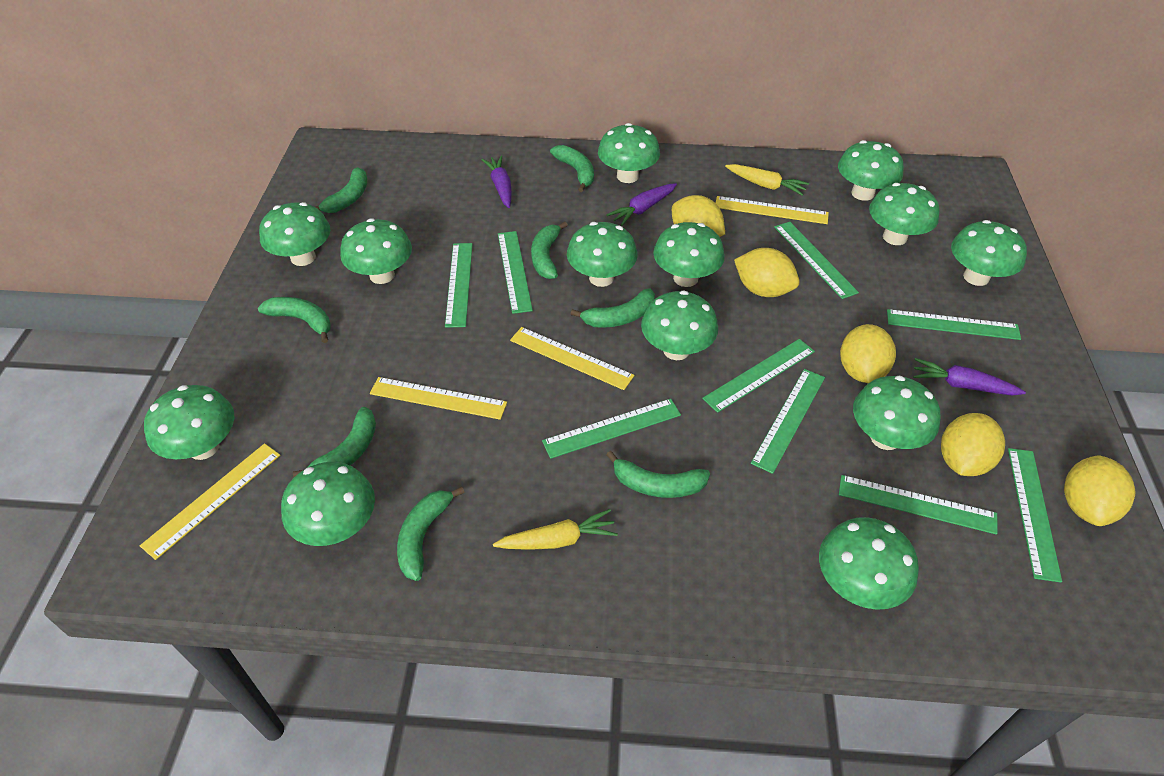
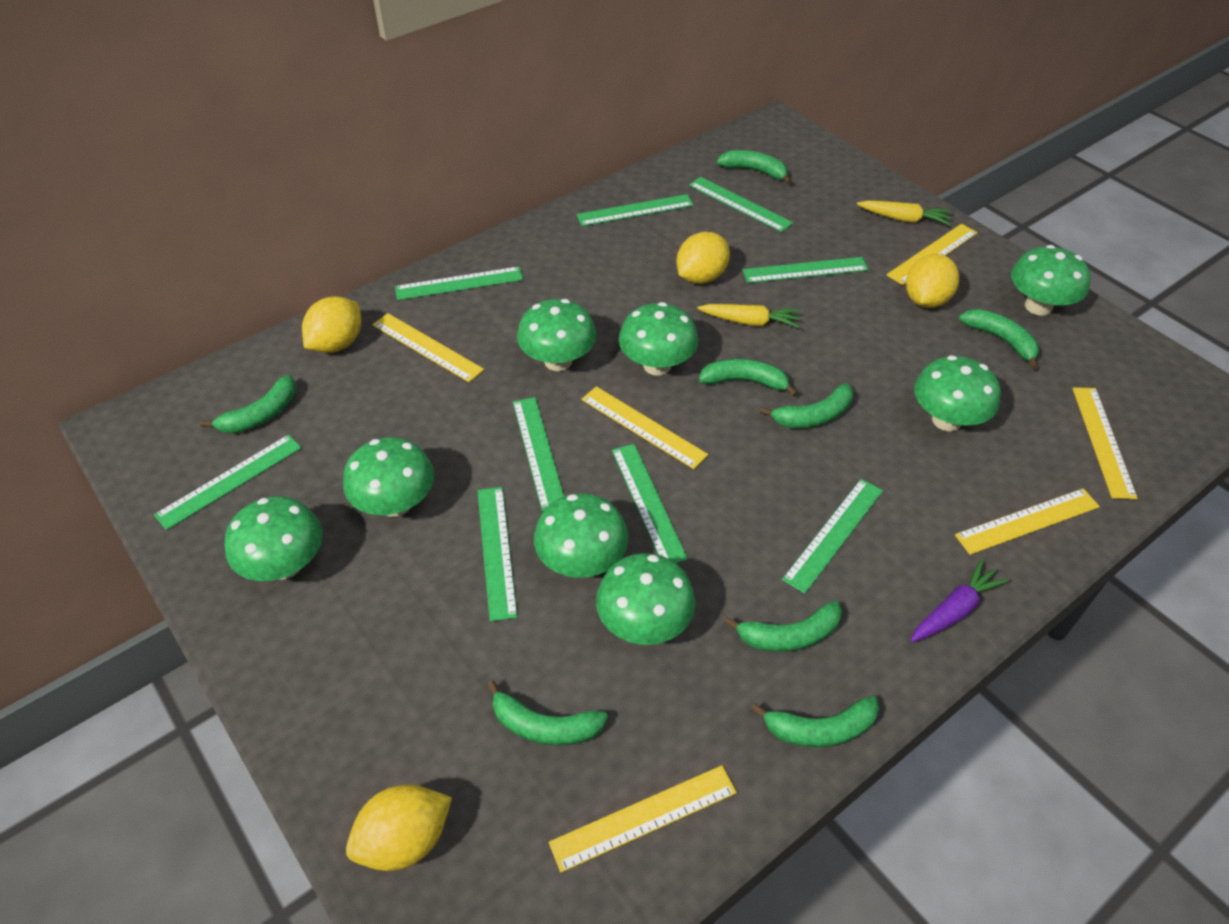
green mushroom: 13 -> 8
purple carrot: 3 -> 1
yellow lemon: 5 -> 4
yellow ruler: 4 -> 6

